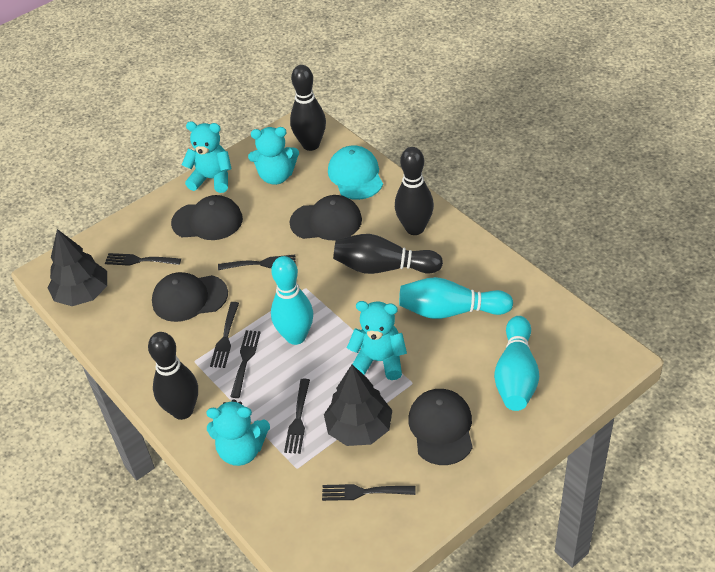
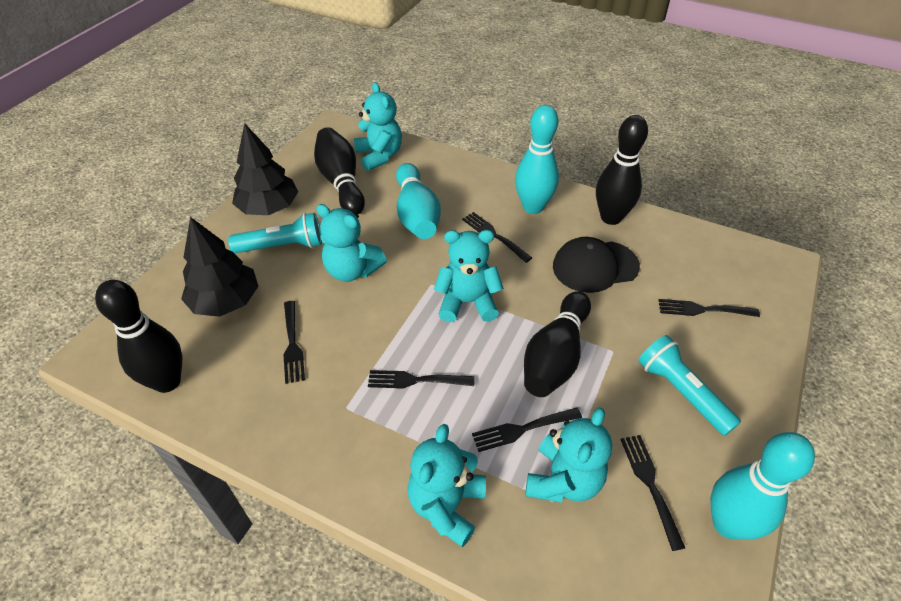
black cap: 4 -> 1
turquoise cap: 1 -> 0
turquoise flashlight: 0 -> 2
turquoise teddy bear: 4 -> 5

